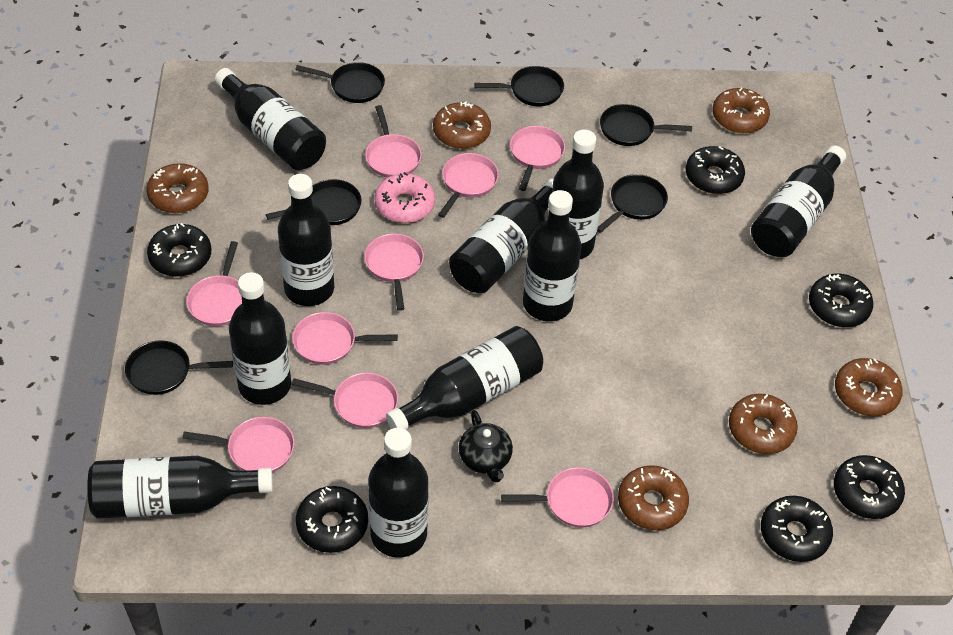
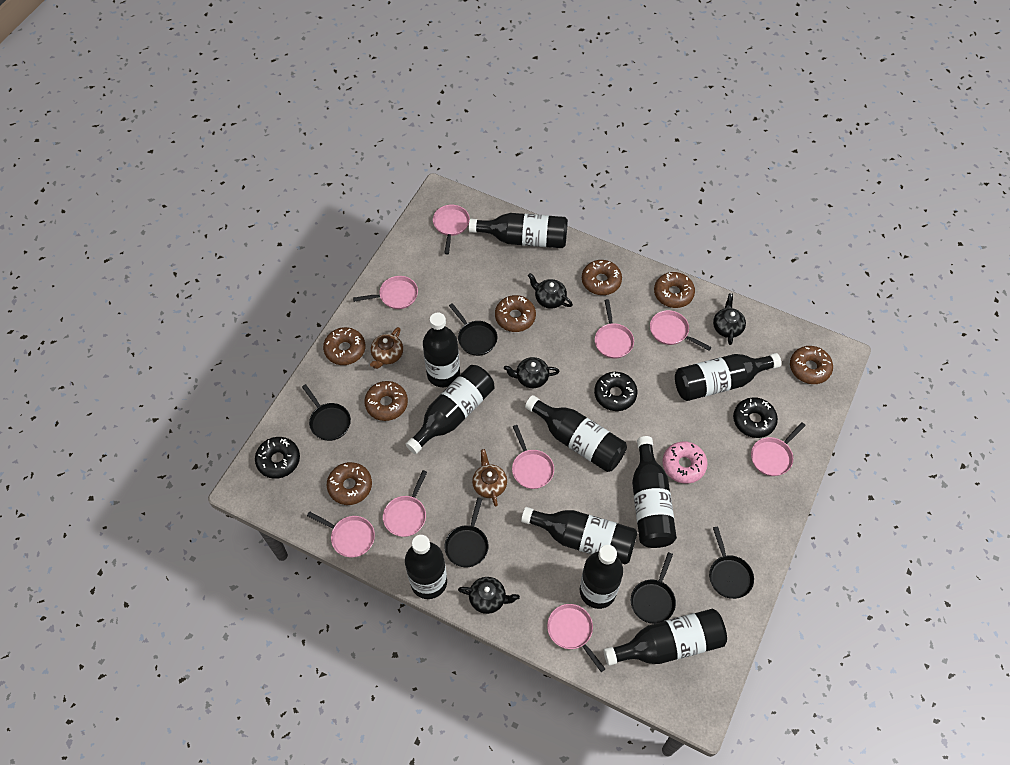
black donut: 6 -> 3
black pan: 6 -> 5
black teapot: 1 -> 4
brown donut: 6 -> 7
brown teapot: 0 -> 2

